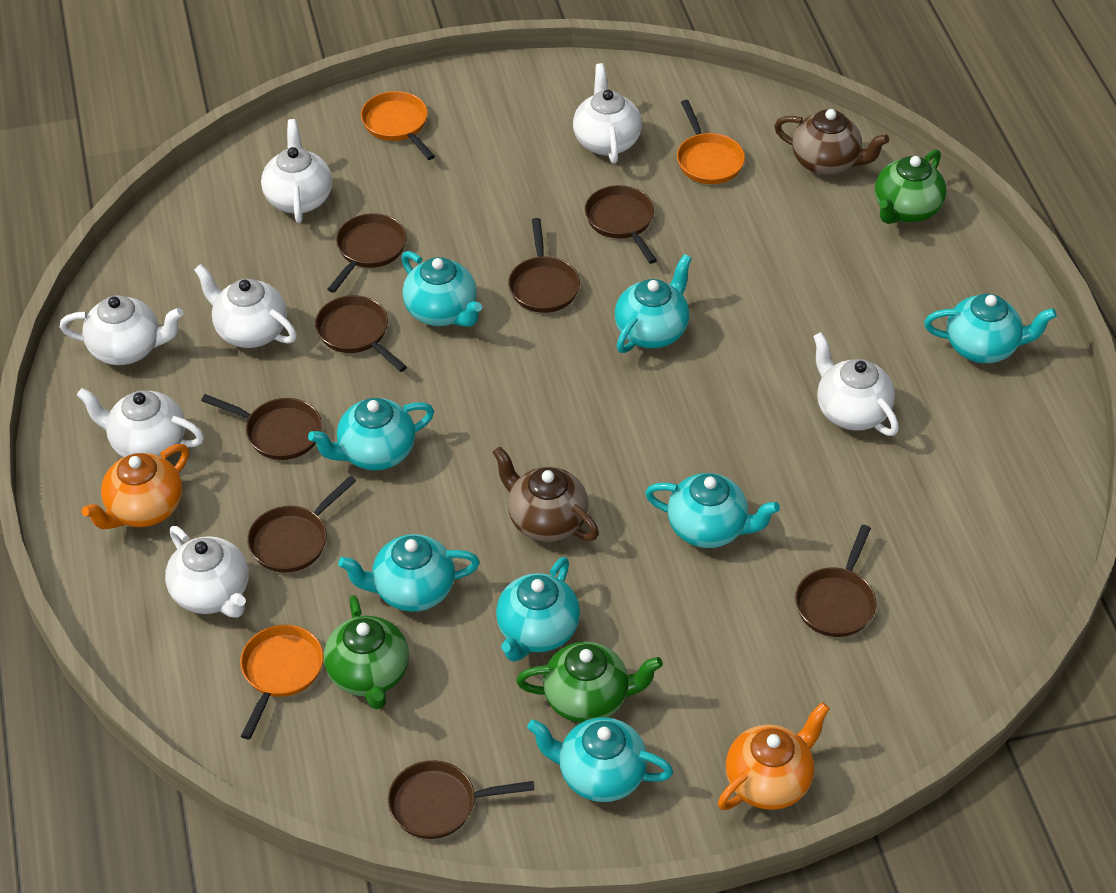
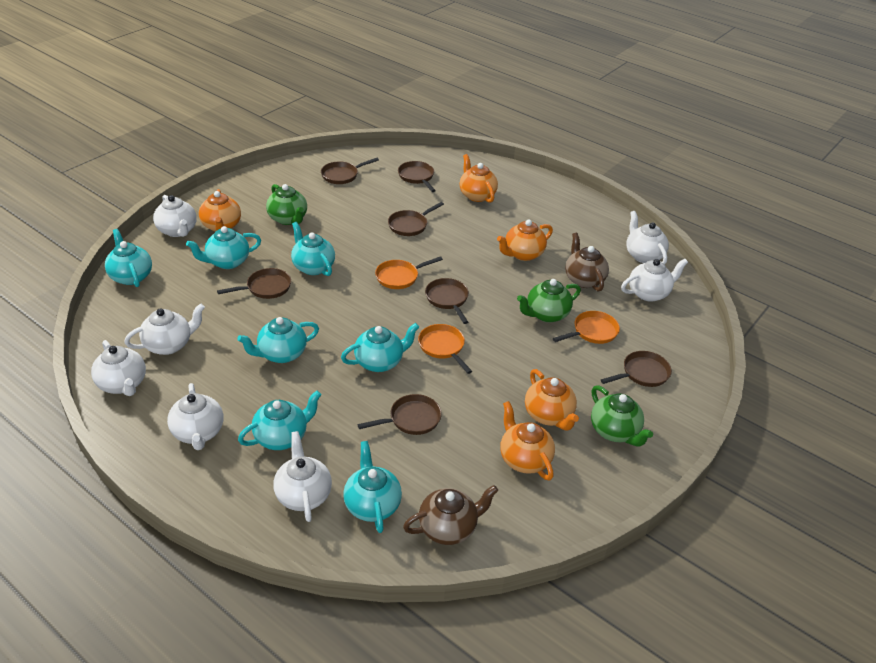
brown pan: 8 -> 7
orange teapot: 2 -> 5
turquoise teapot: 8 -> 7

